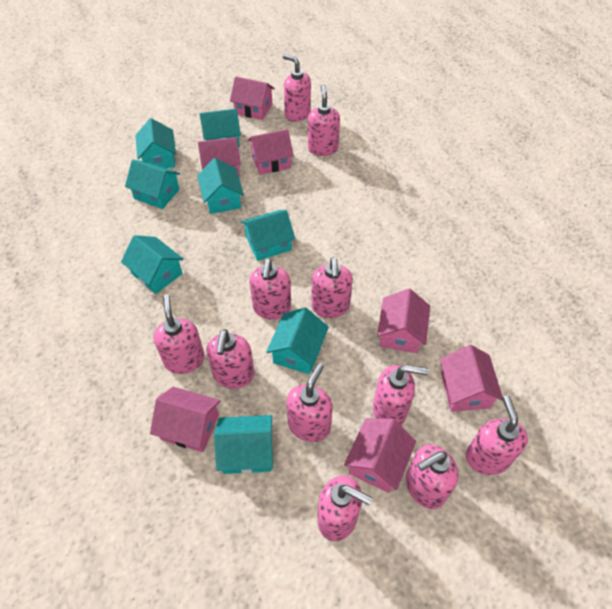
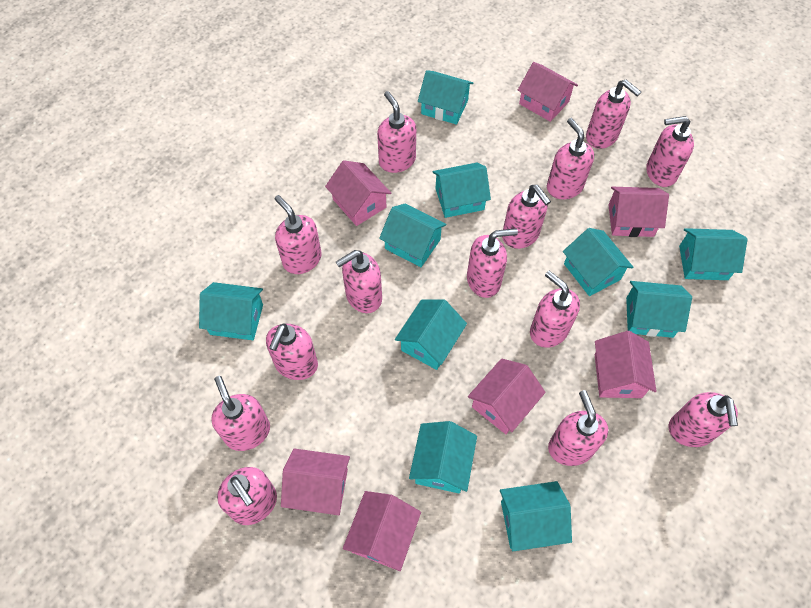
pink soap dispenser: 11 -> 14
turquoise house: 8 -> 10

